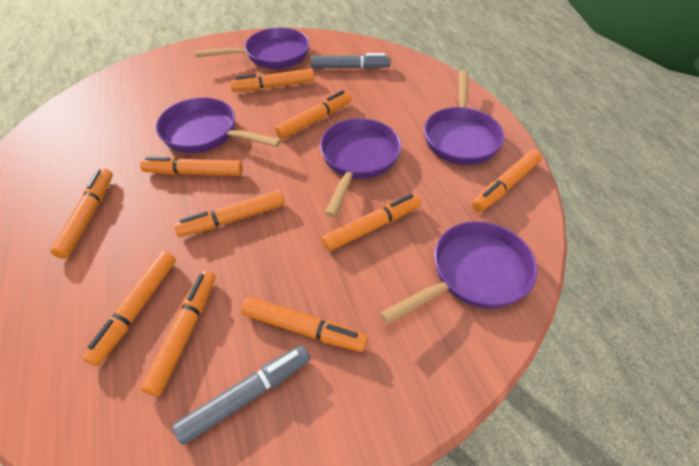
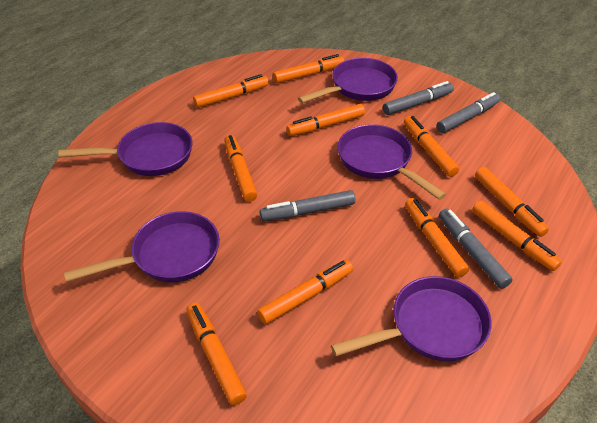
grey marker: 2 -> 4

